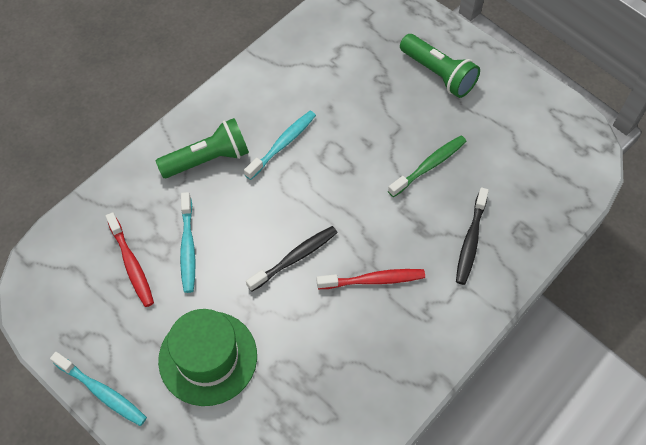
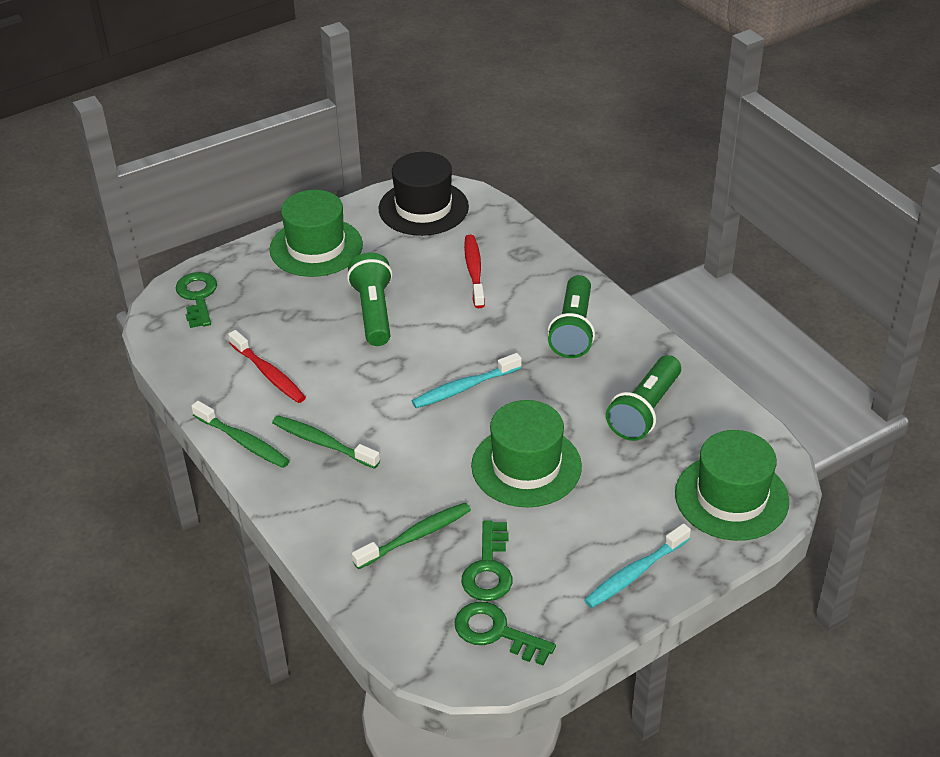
black hat: 0 -> 1
black toothbrush: 2 -> 0
green flashlight: 2 -> 3
green hat: 1 -> 3
green key: 0 -> 3
green toothbrush: 1 -> 3
turquoise toothbrush: 3 -> 2

